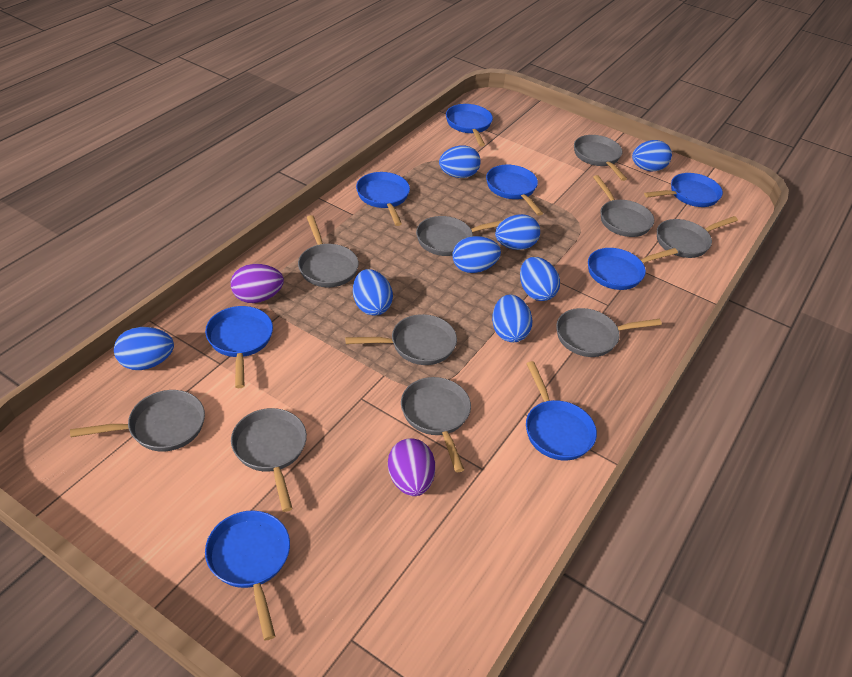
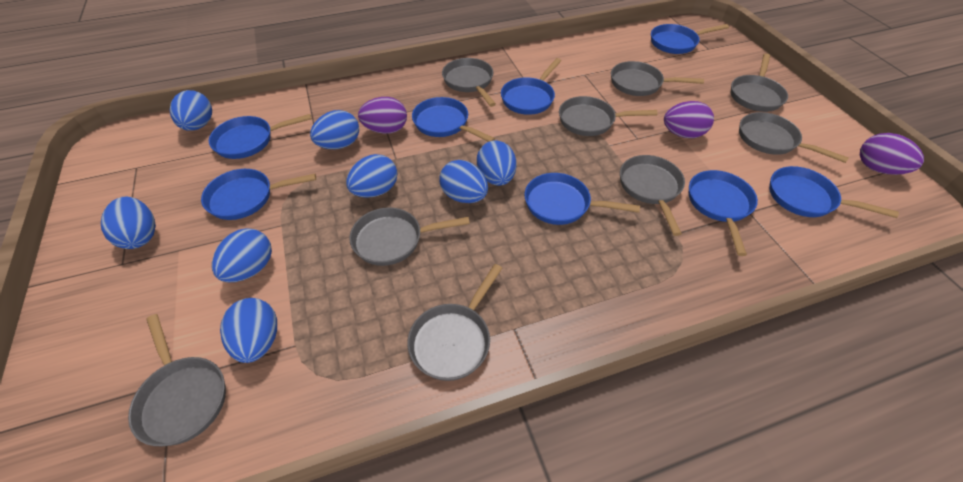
grey pan: 10 -> 9
purple egg: 2 -> 3

